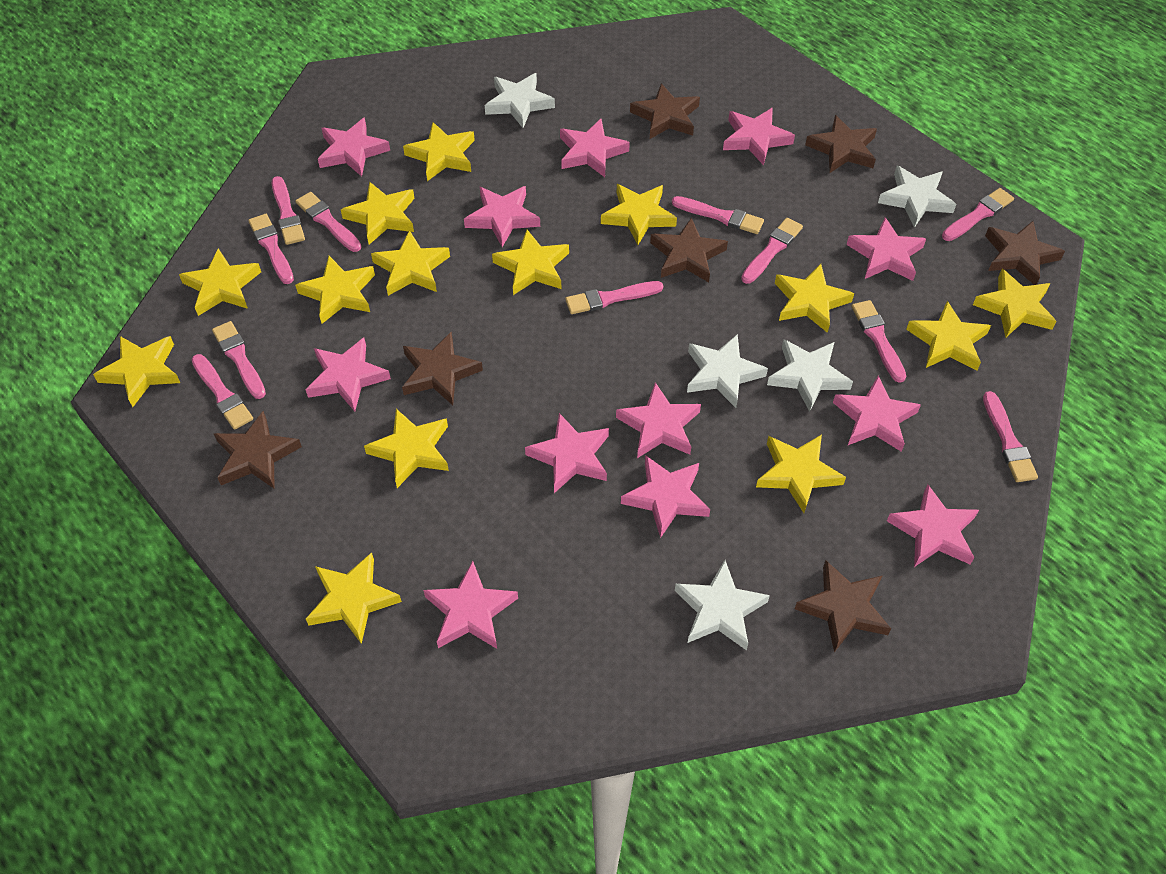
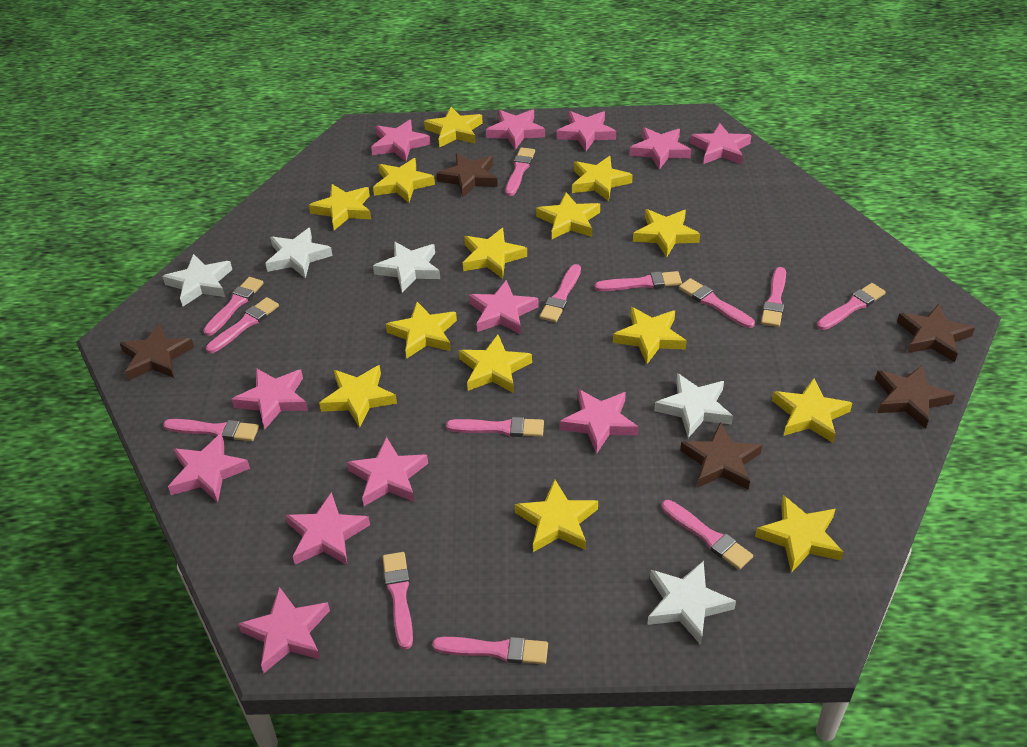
brown star: 7 -> 5
pink brush: 11 -> 13

